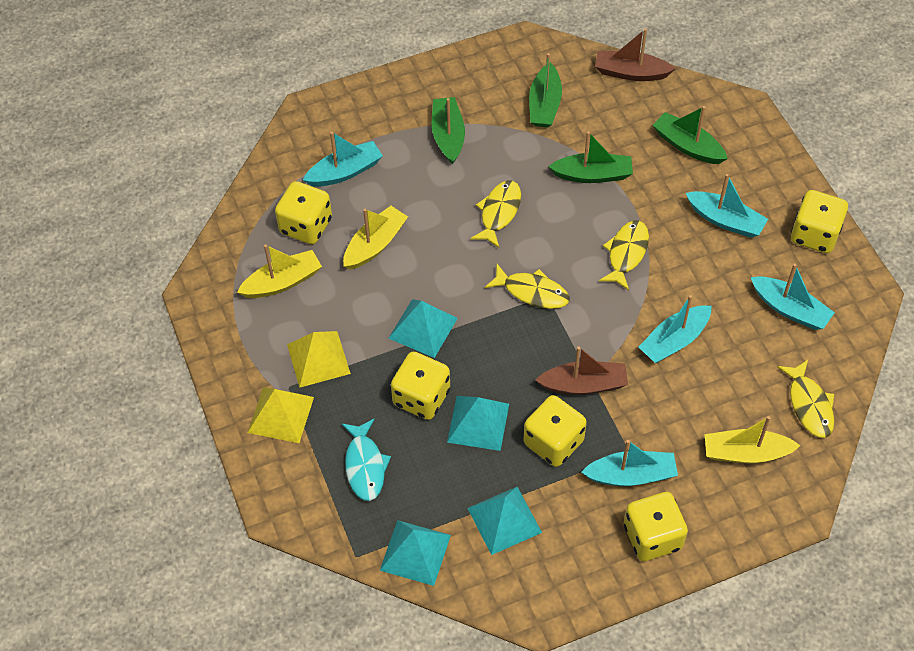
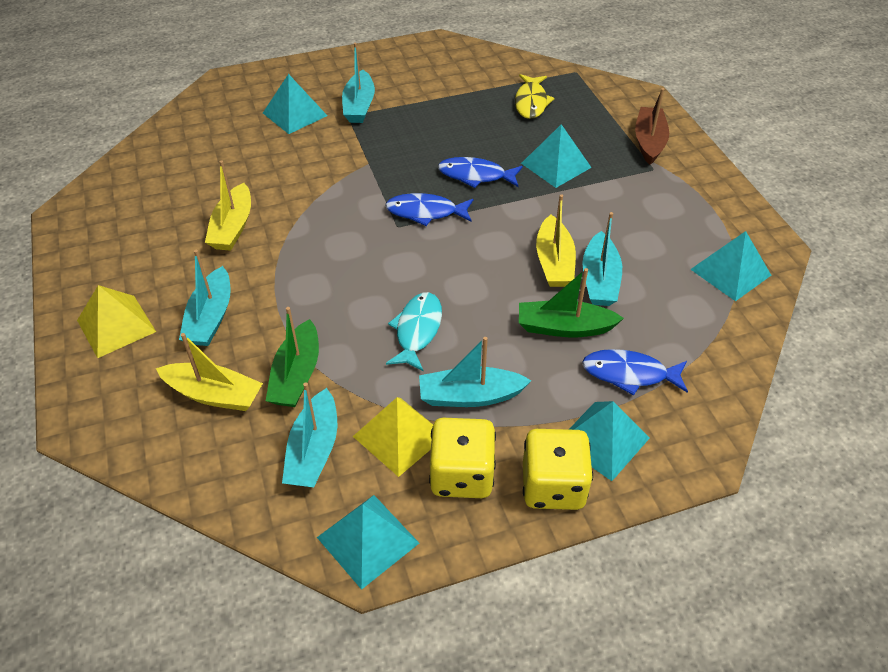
blue fish: 0 -> 3
brown boat: 2 -> 1
green boat: 4 -> 2
turquoise pyramid: 4 -> 5
yellow dice: 5 -> 2
yellow fish: 4 -> 1

